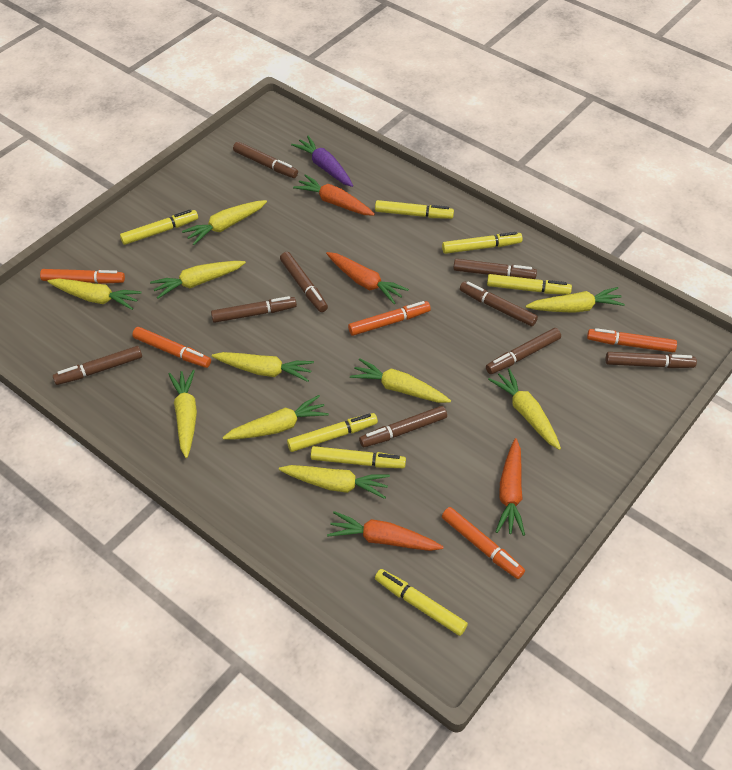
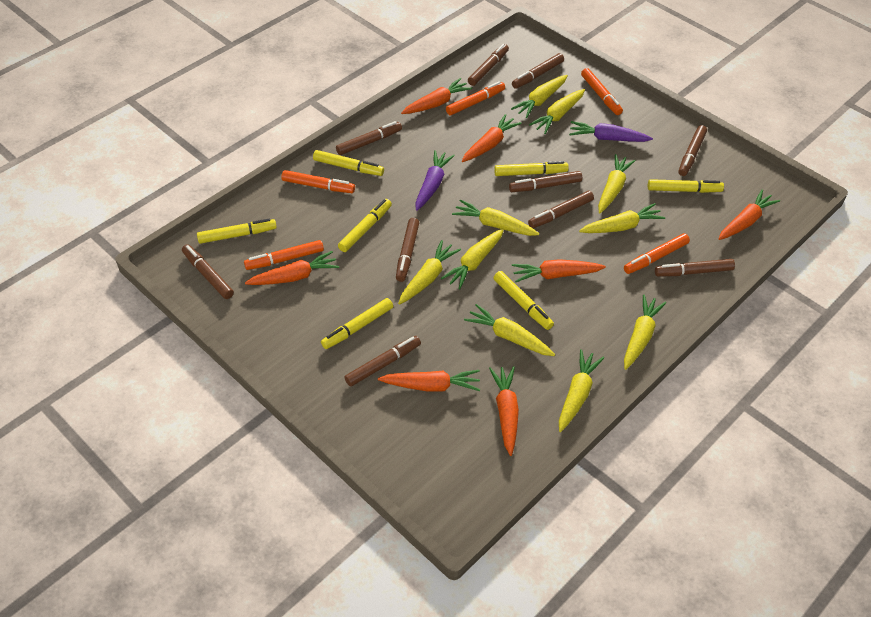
brown marker: 9 -> 10
orange carrot: 4 -> 7
purple carrot: 1 -> 2

